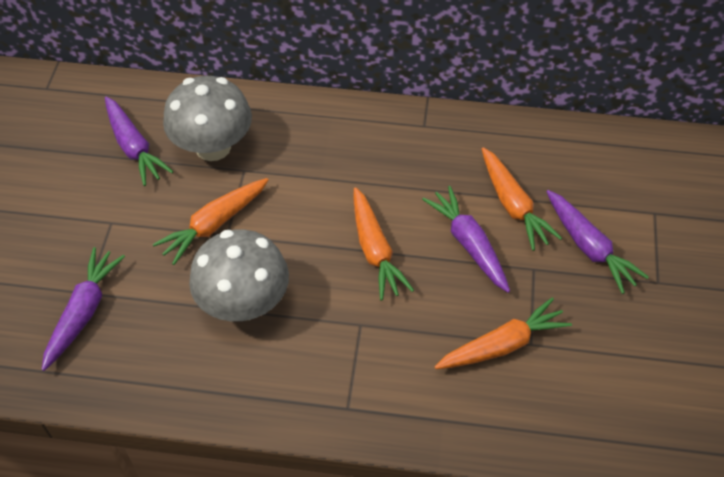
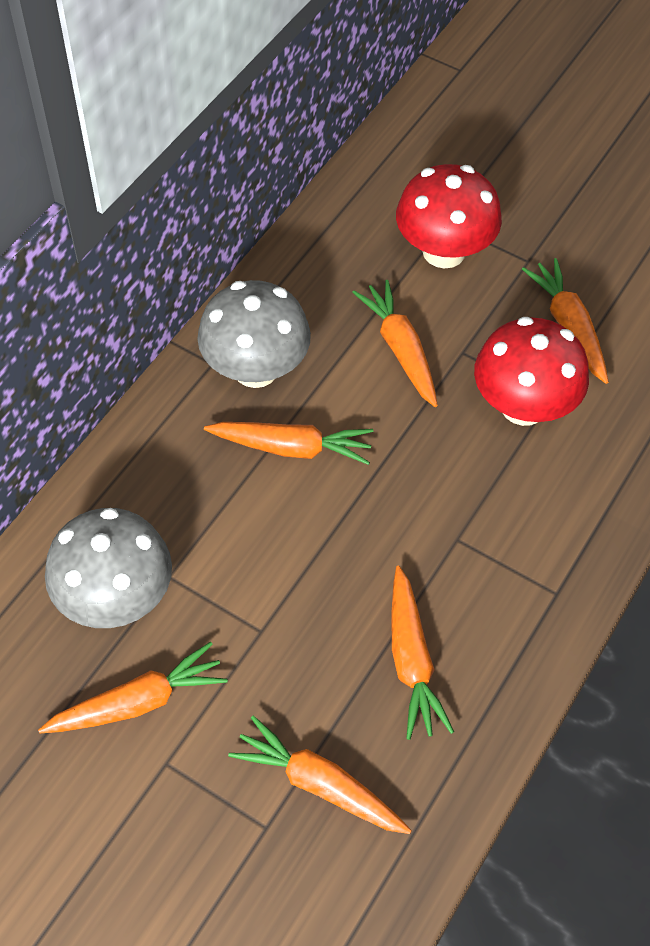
orange carrot: 4 -> 6
purple carrot: 4 -> 0
red mushroom: 0 -> 2

